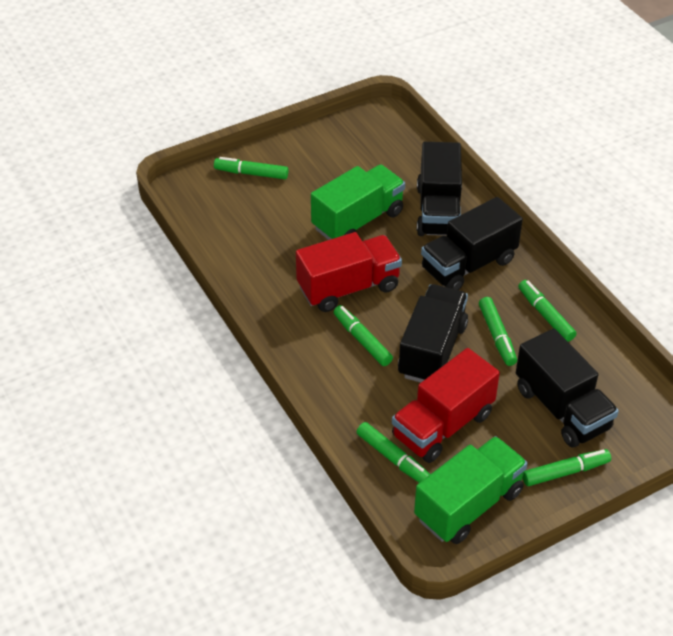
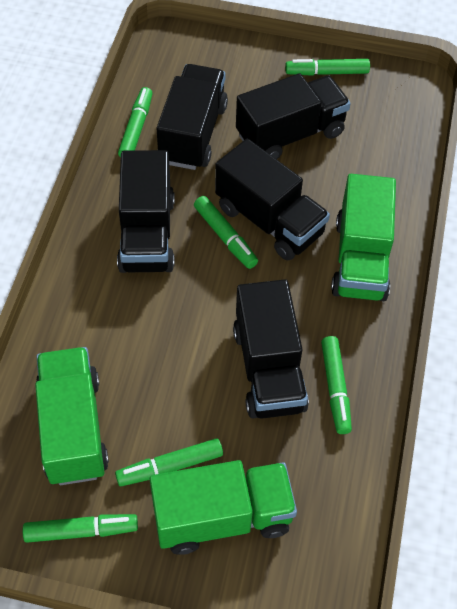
black truck: 4 -> 5
green truck: 2 -> 3
red truck: 2 -> 0

